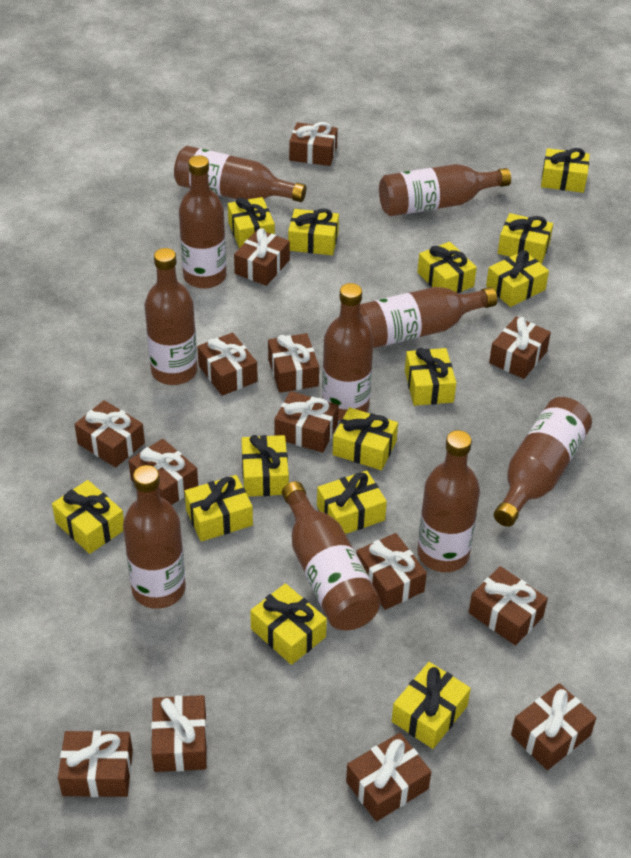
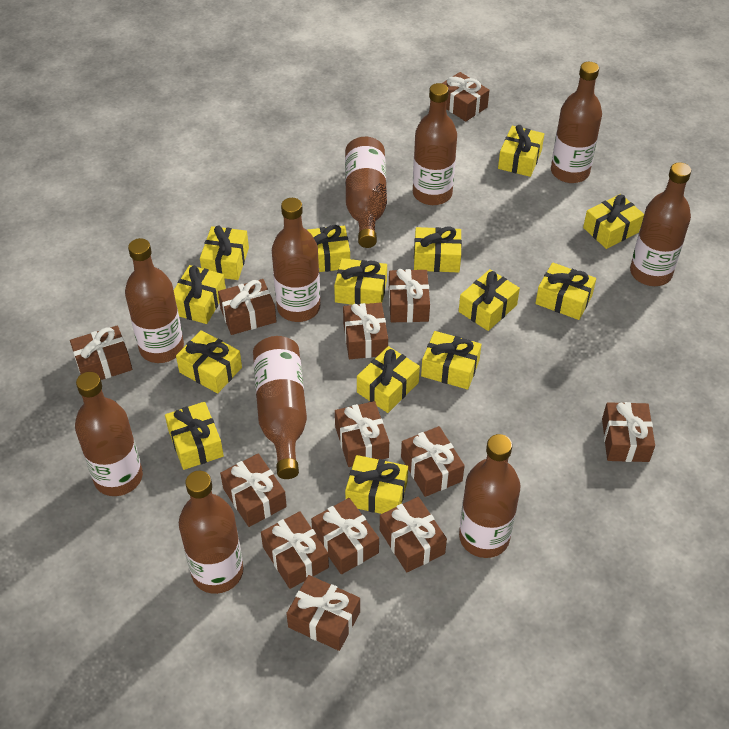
brown gift: 14 -> 13

